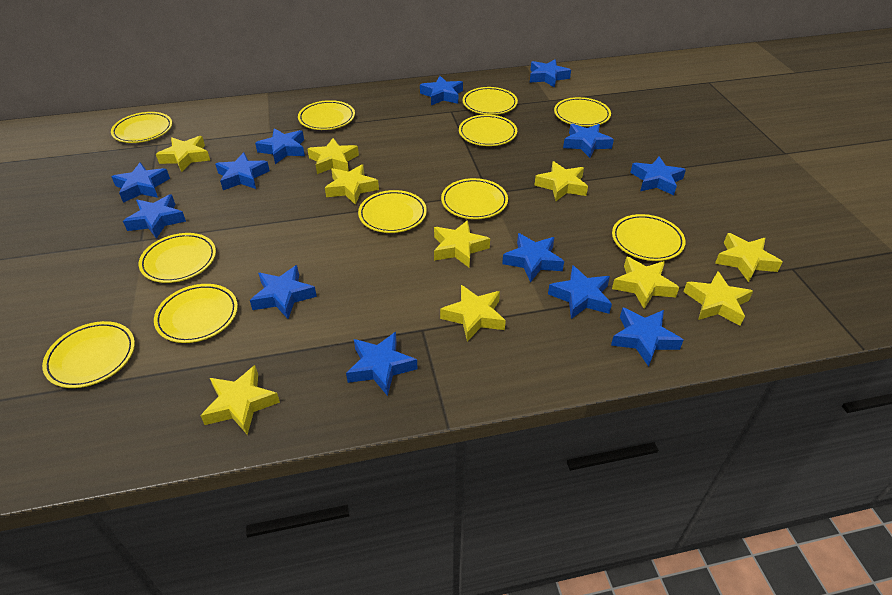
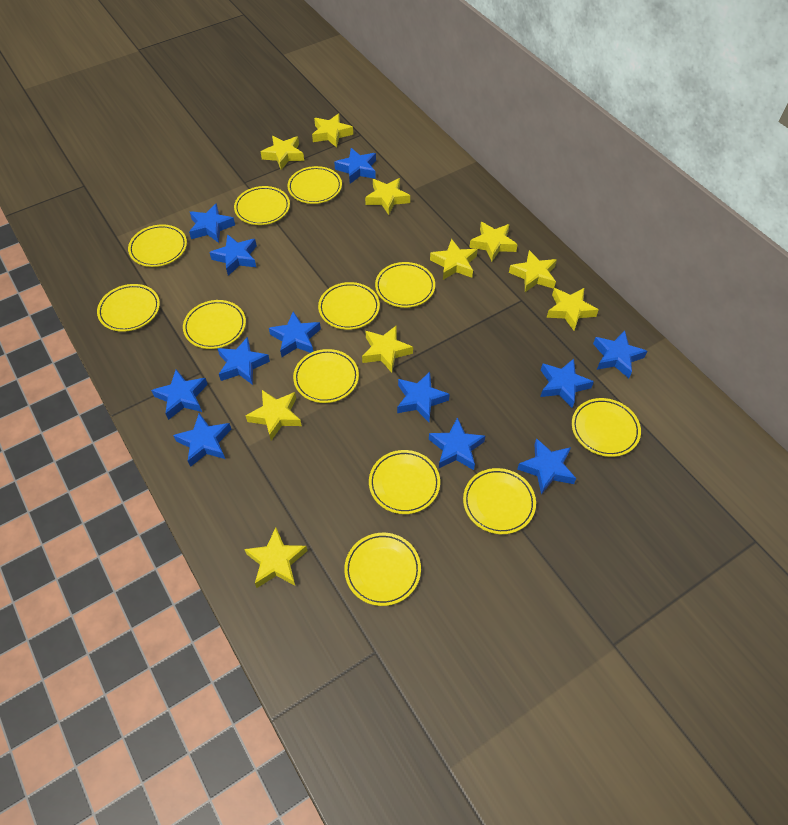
blue star: 13 -> 12
yellow plate: 11 -> 12

